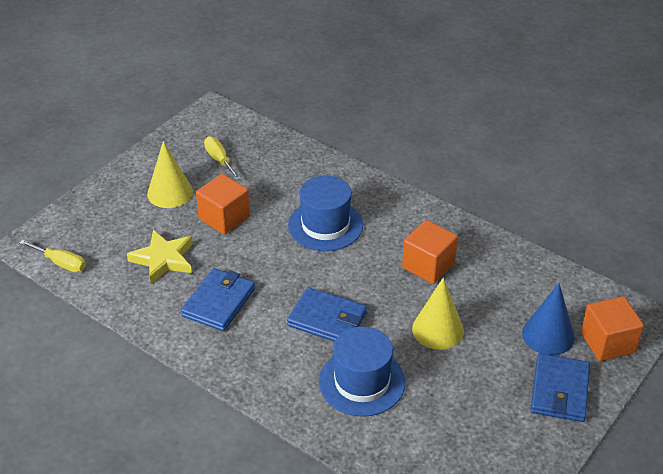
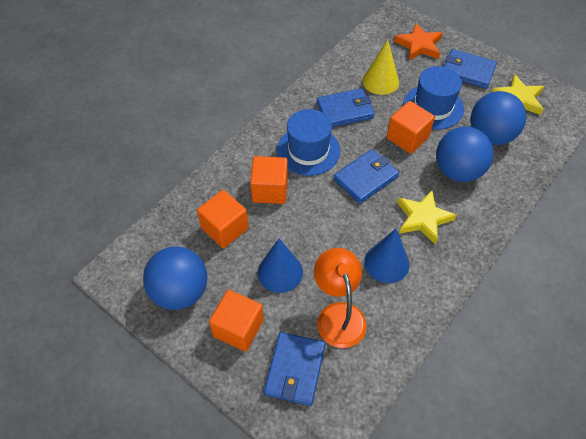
blue ball: 0 -> 3
blue cone: 1 -> 2
blue wallet: 3 -> 4
orange cube: 3 -> 4
orange lamp: 0 -> 1
orange star: 0 -> 1
yellow cone: 2 -> 1
yellow screwdriver: 2 -> 0
yellow star: 1 -> 2

